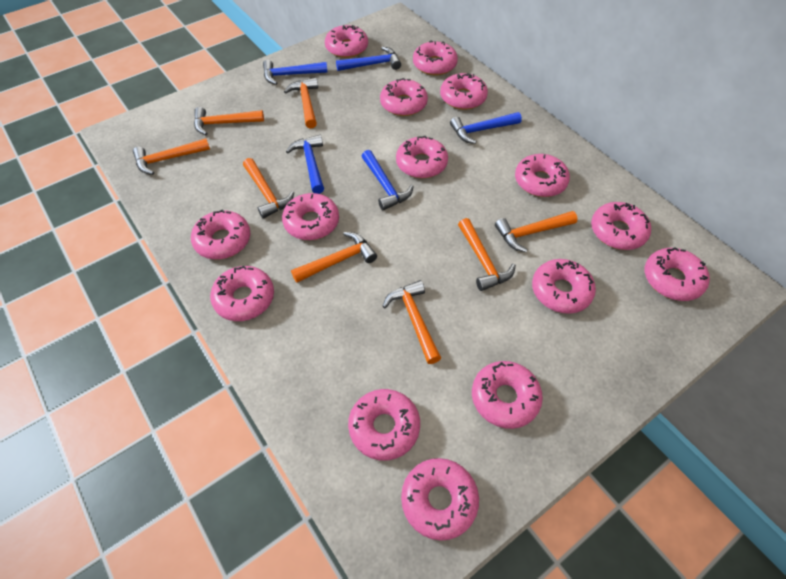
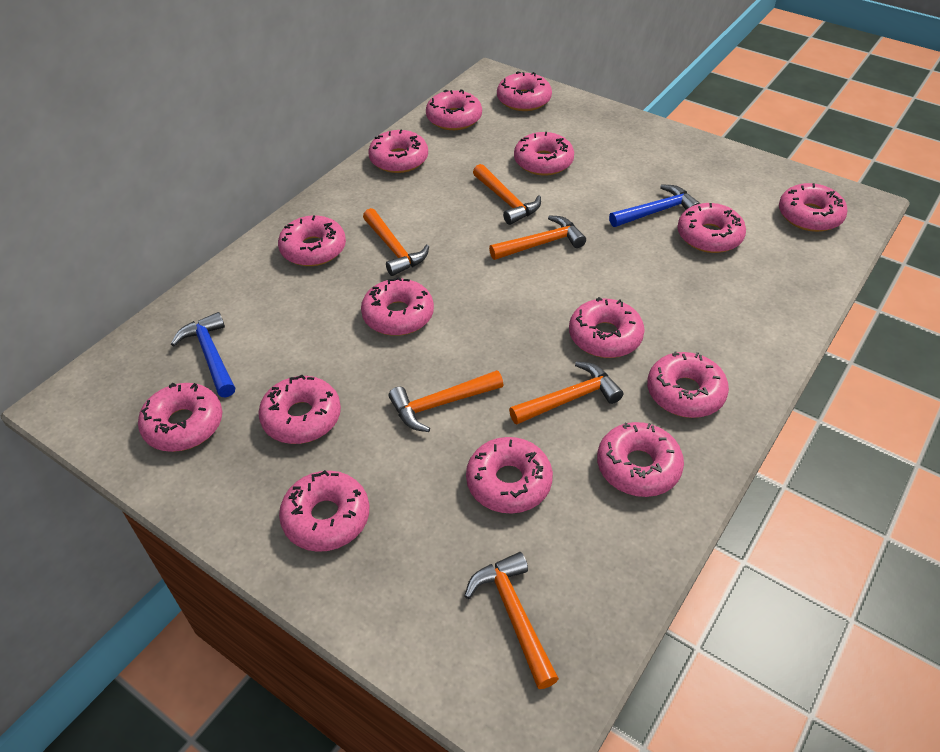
blue hammer: 5 -> 2
orange hammer: 8 -> 6

